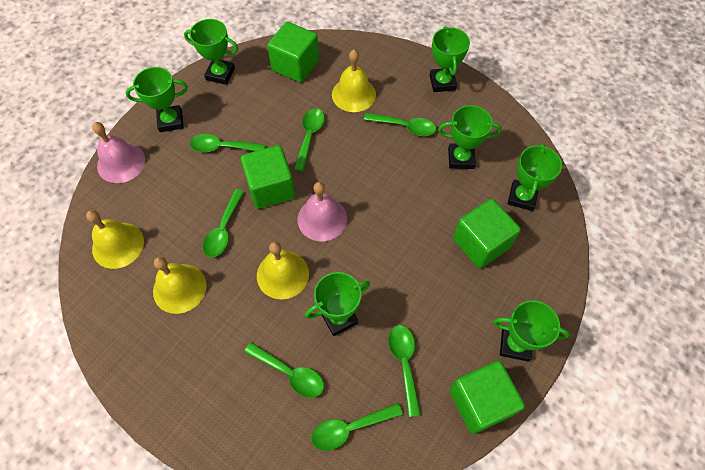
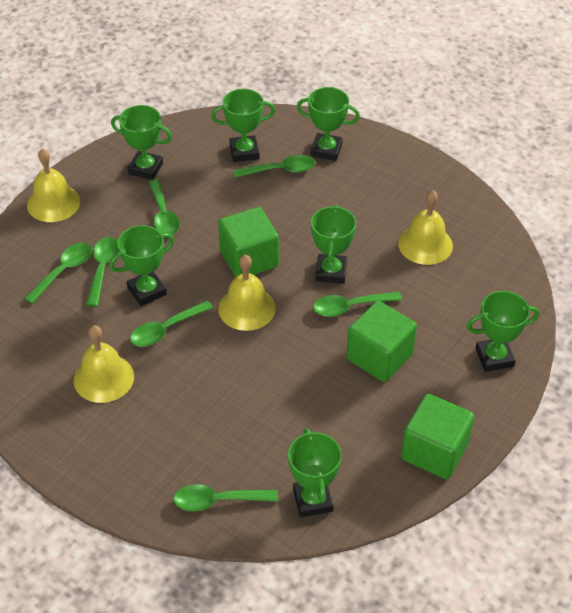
green cube: 4 -> 3
pink bell: 2 -> 0

